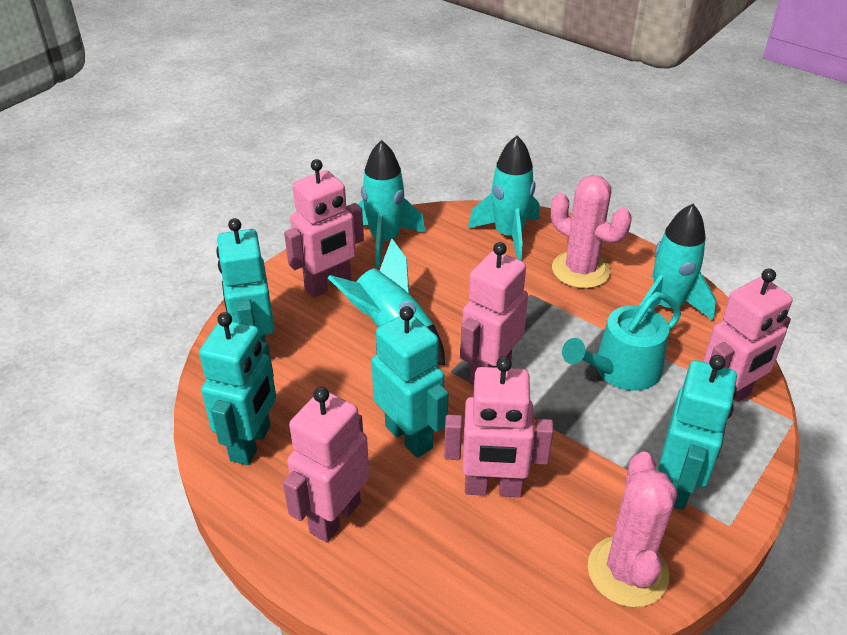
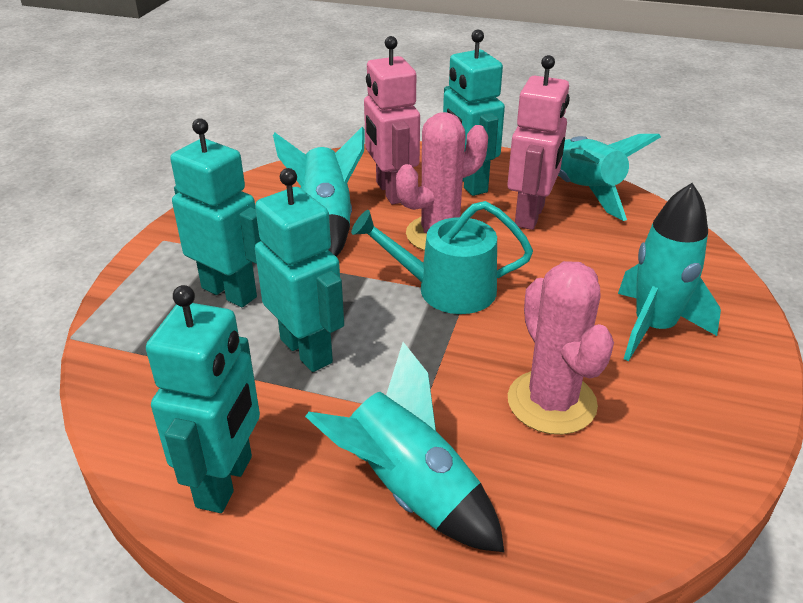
pink robot: 5 -> 2

